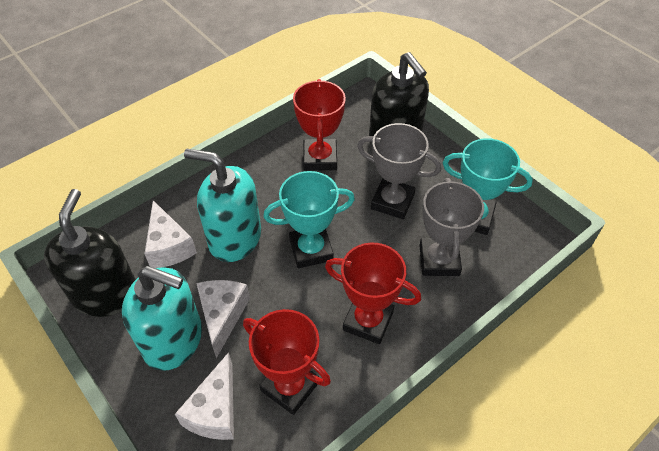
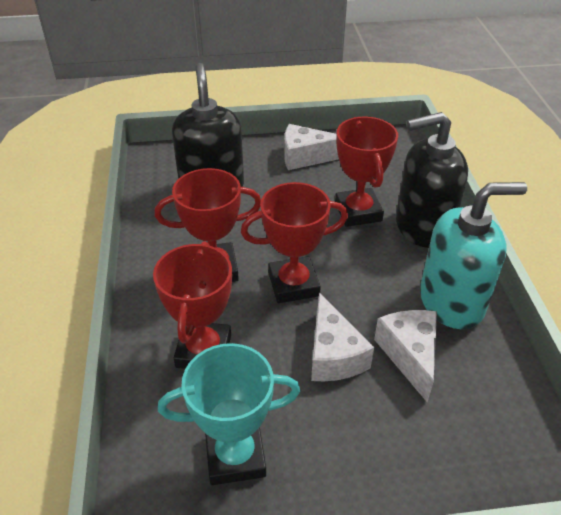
grey trophy: 2 -> 0
red trophy: 3 -> 4
turquoise soap dispenser: 2 -> 1
turquoise trophy: 2 -> 1

